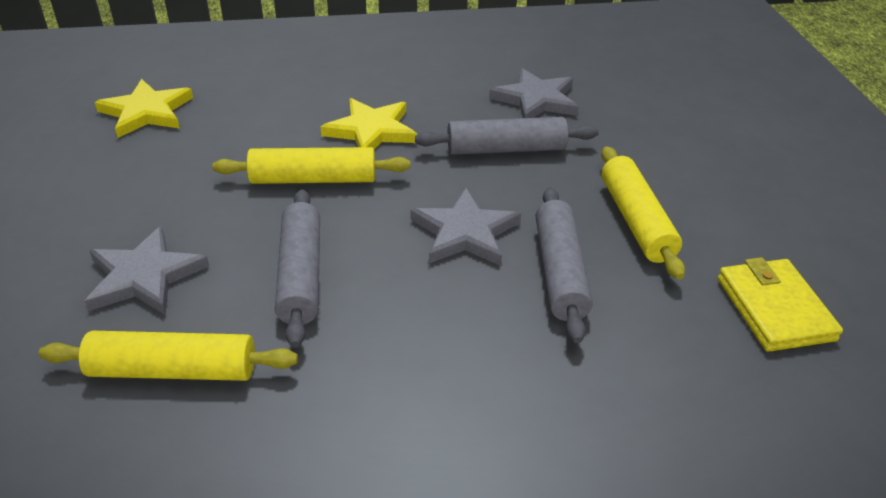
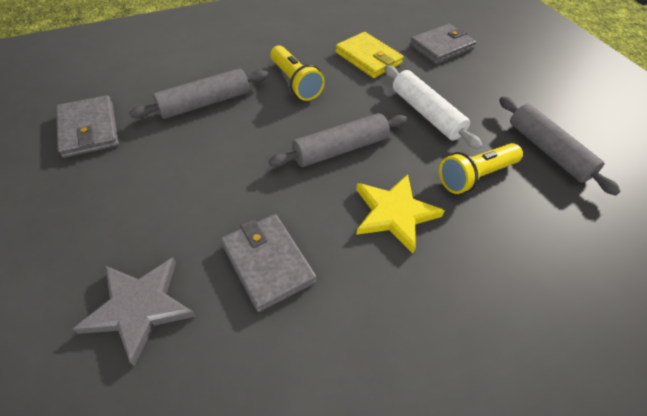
grey star: 3 -> 1
grey wallet: 0 -> 3
white rolling pin: 0 -> 1
yellow flashlight: 0 -> 2
yellow rolling pin: 3 -> 0
yellow star: 2 -> 1

